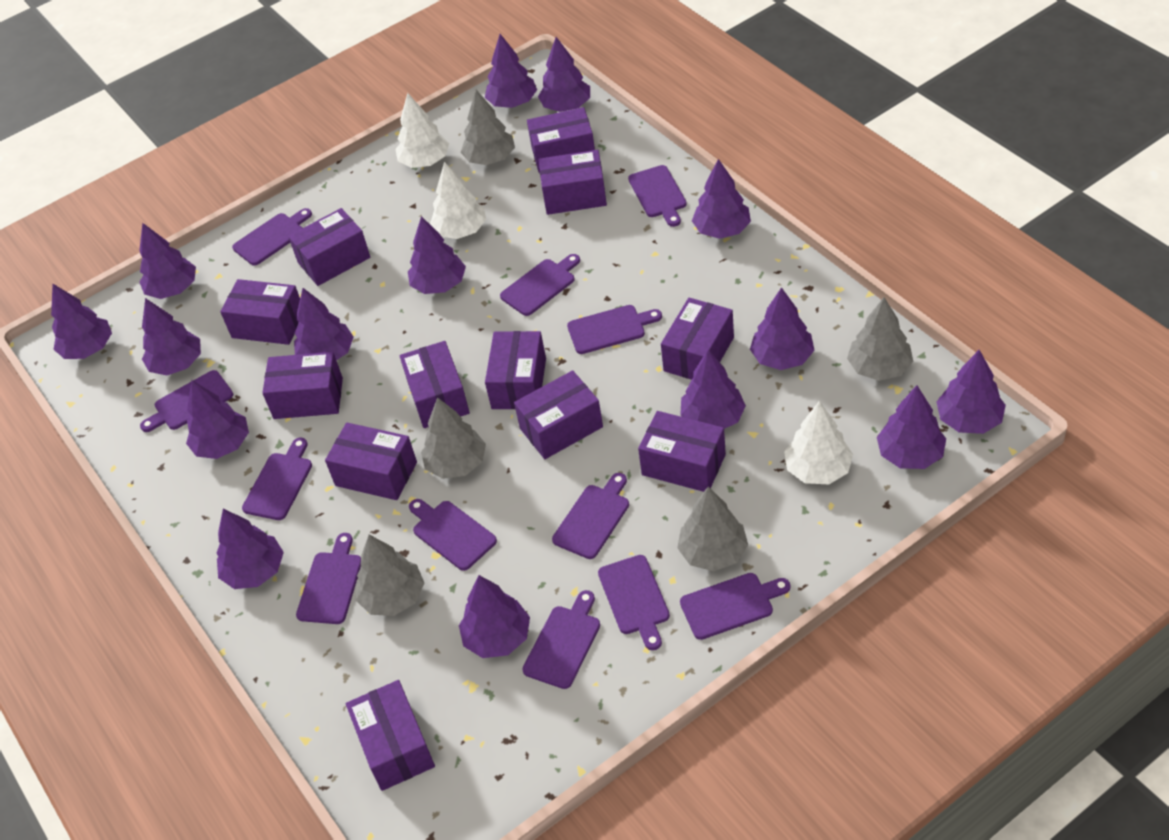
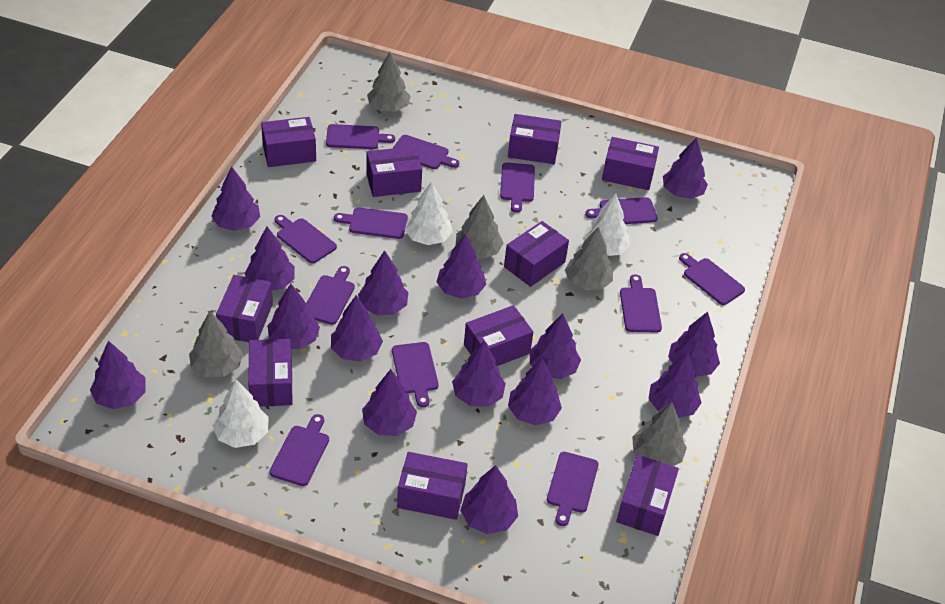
purple box: 12 -> 10

